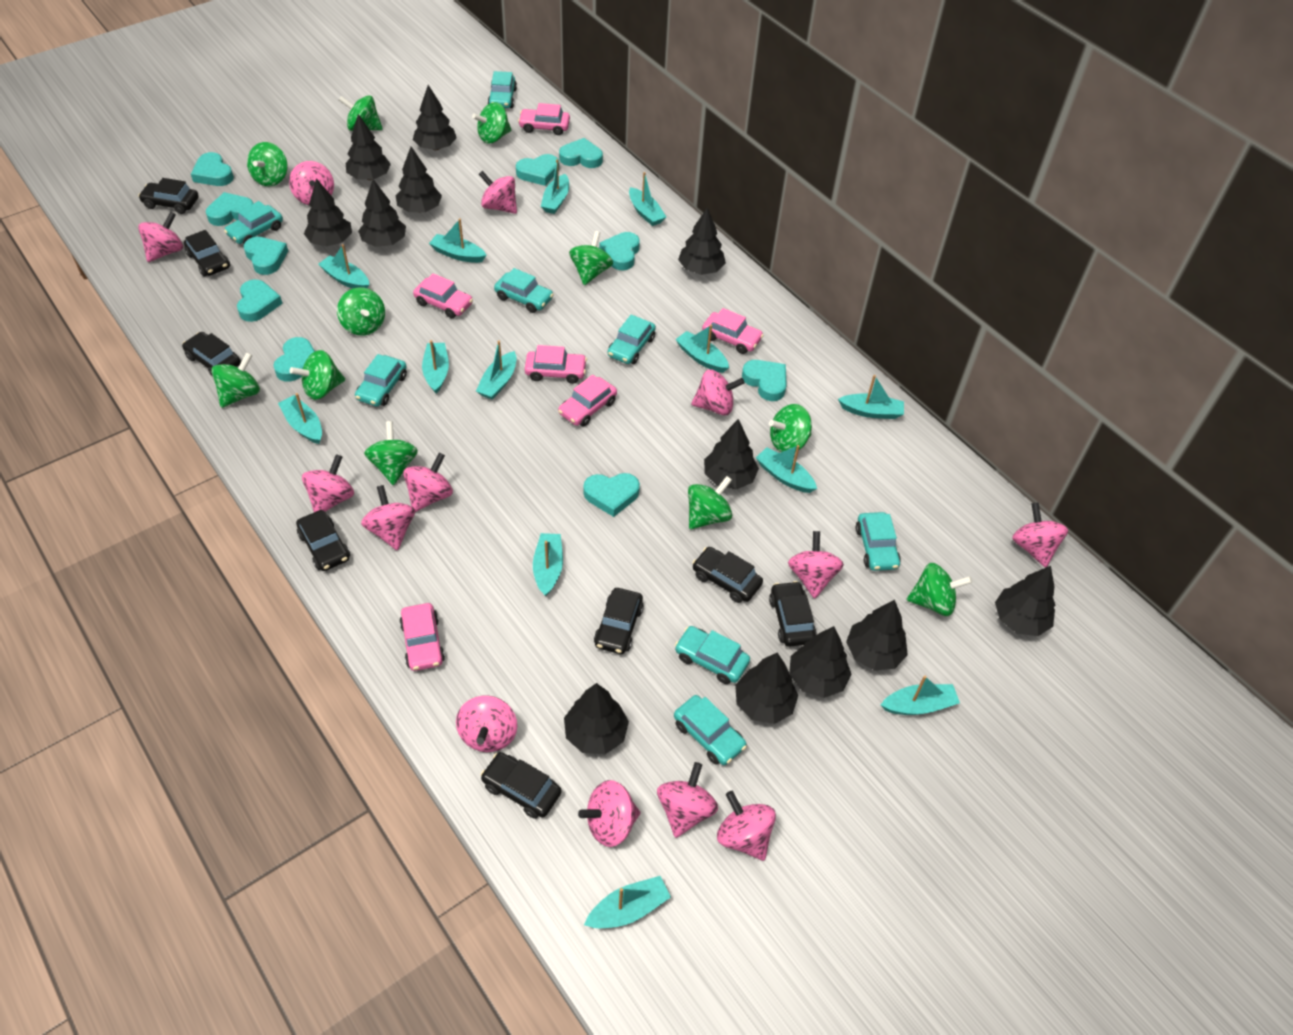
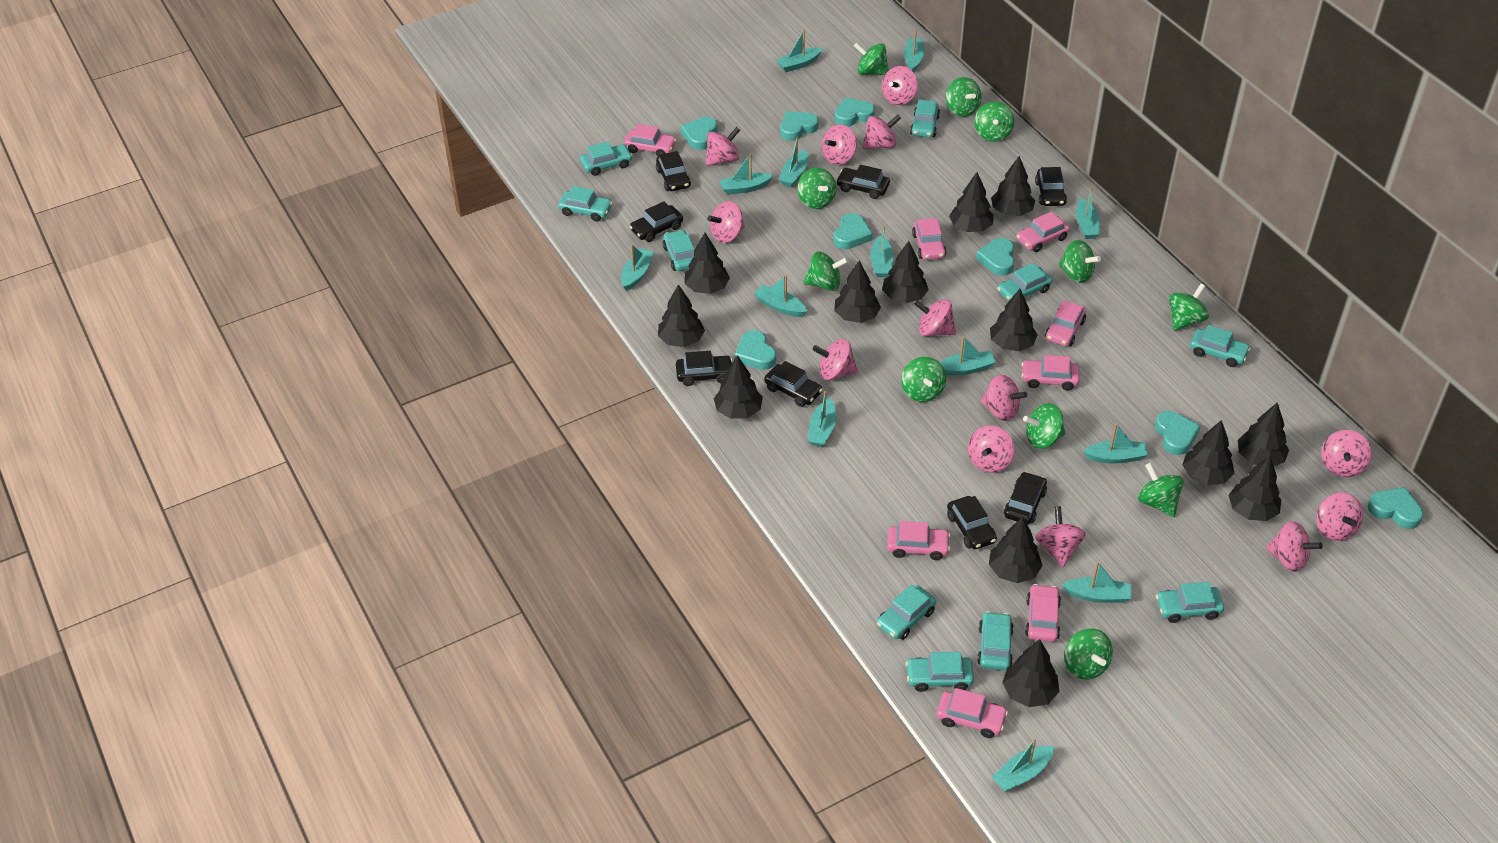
black tree: 12 -> 13
pink car: 6 -> 8
turquoise car: 8 -> 10
turquoise heart: 10 -> 8

